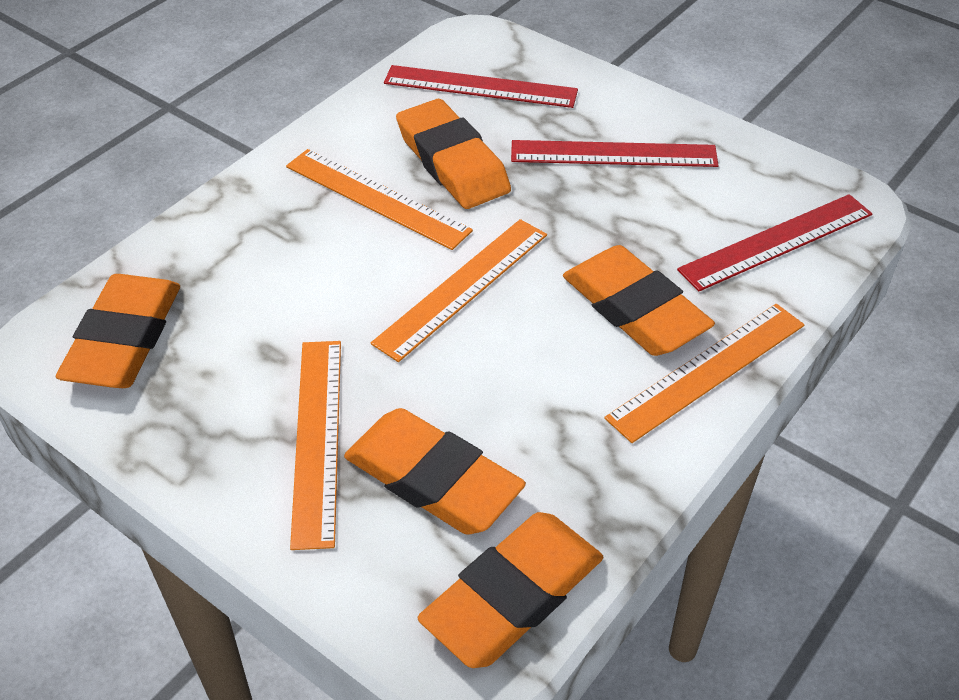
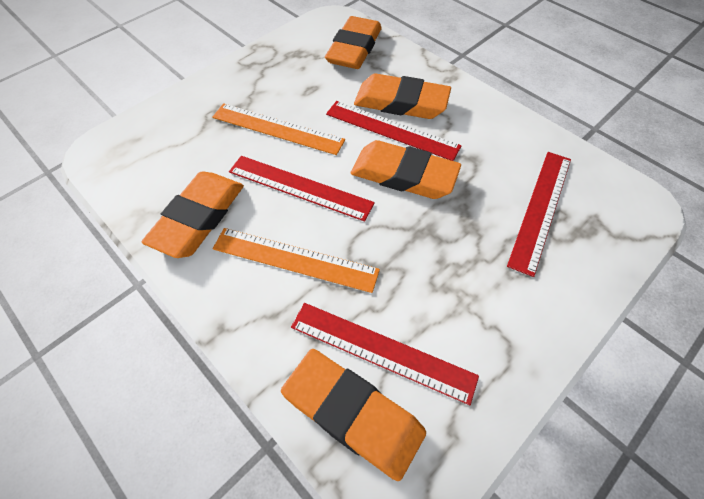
orange ruler: 4 -> 2
red ruler: 3 -> 4

